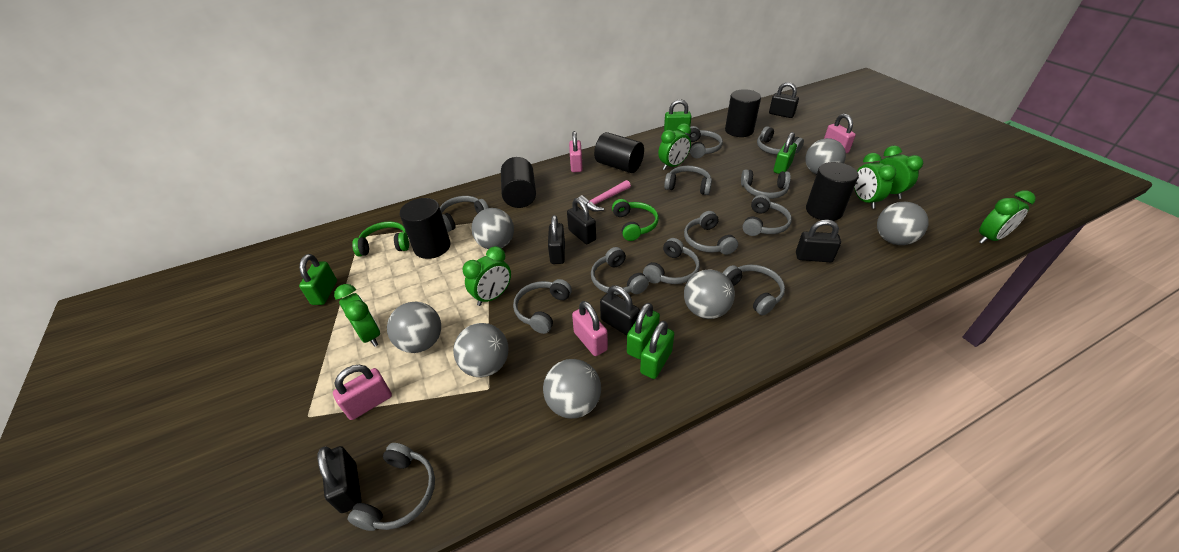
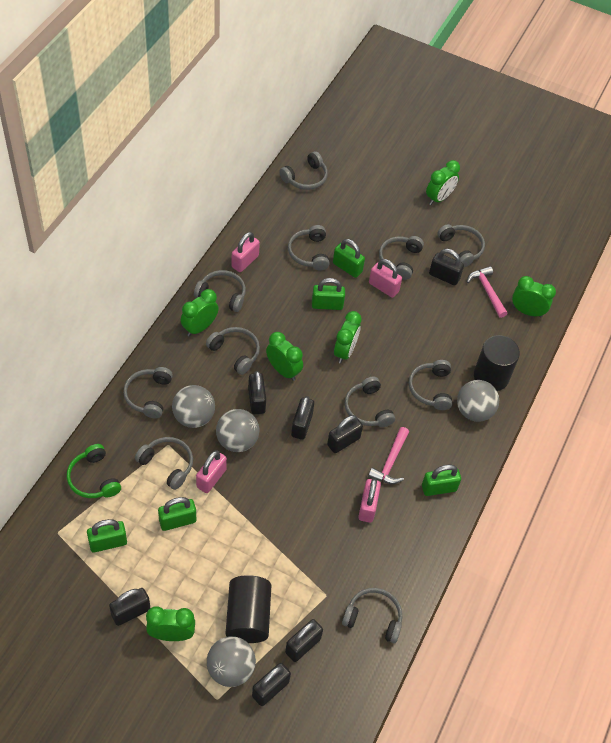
black cylinder: 5 -> 2
black padlock: 6 -> 7
green headphones: 2 -> 1
grey ball: 7 -> 4
grey headphones: 12 -> 11
pink hammer: 1 -> 2

